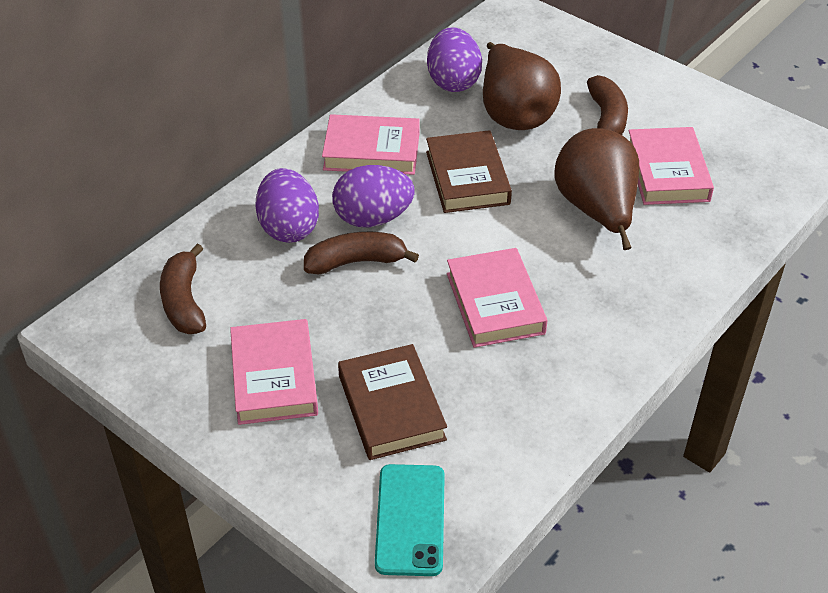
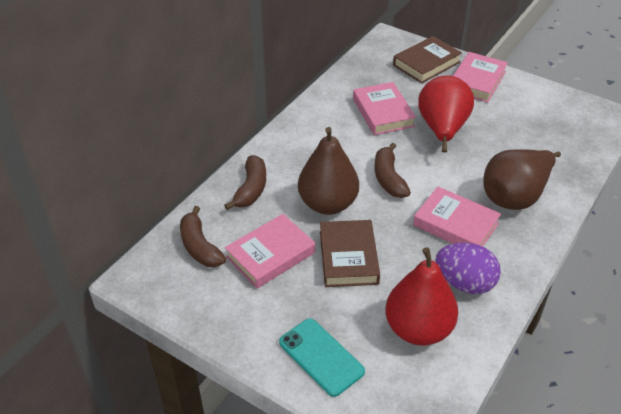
purple egg: 3 -> 1
red pear: 0 -> 2

